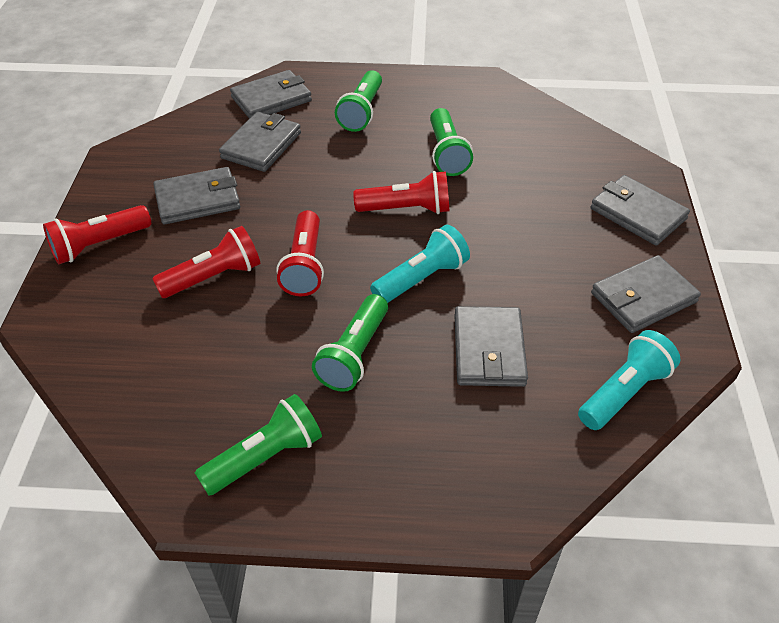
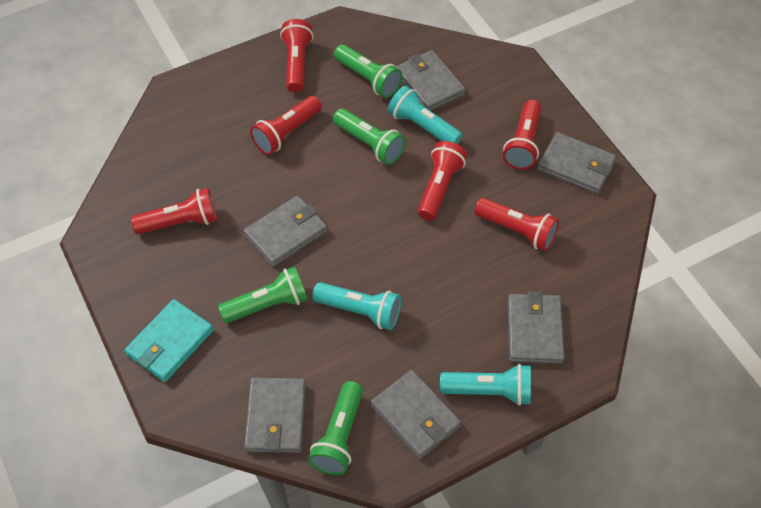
red flashlight: 4 -> 6
turquoise flashlight: 2 -> 3
turquoise wallet: 0 -> 1

